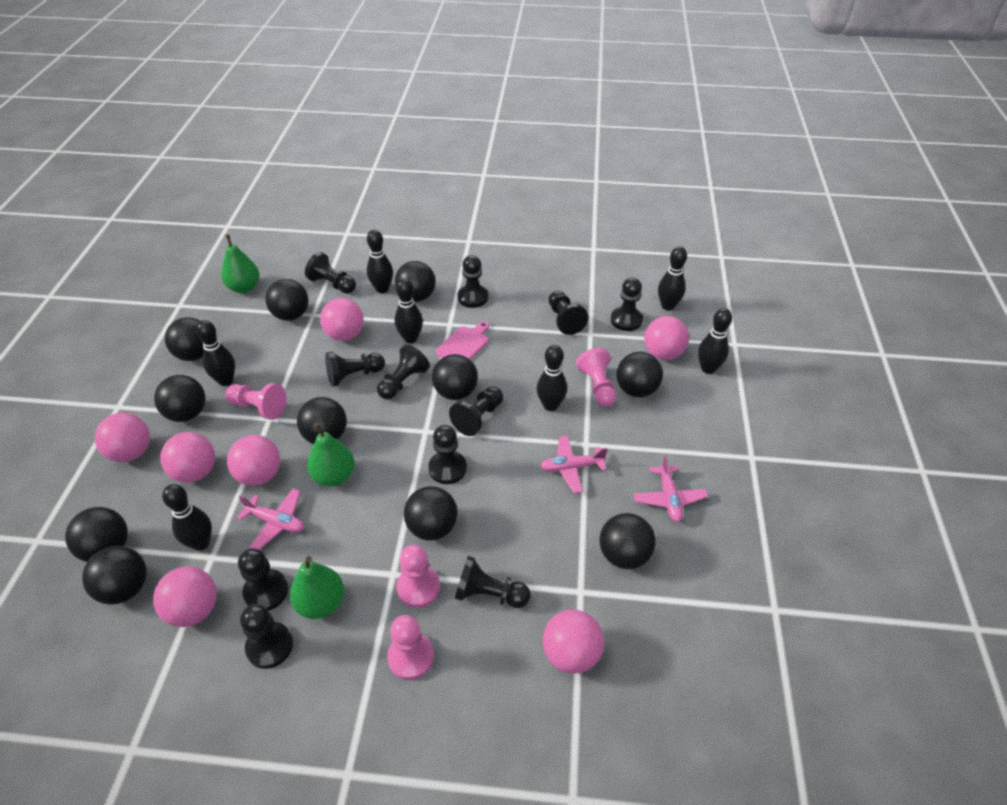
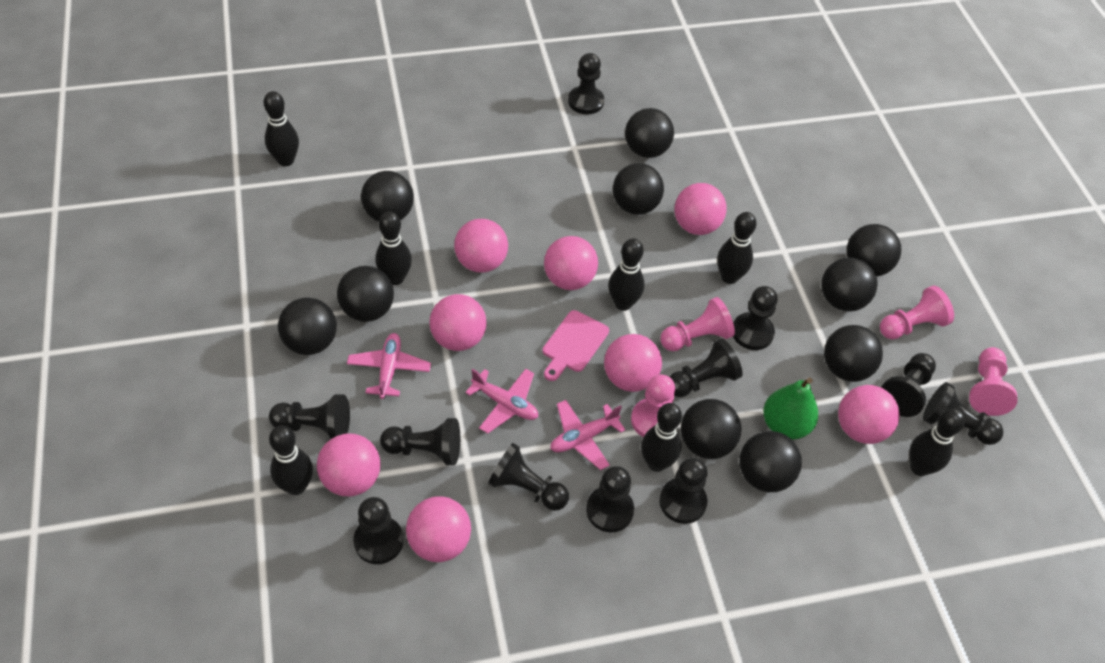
black ball: 11 -> 10
green pear: 3 -> 1
pink ball: 7 -> 8

